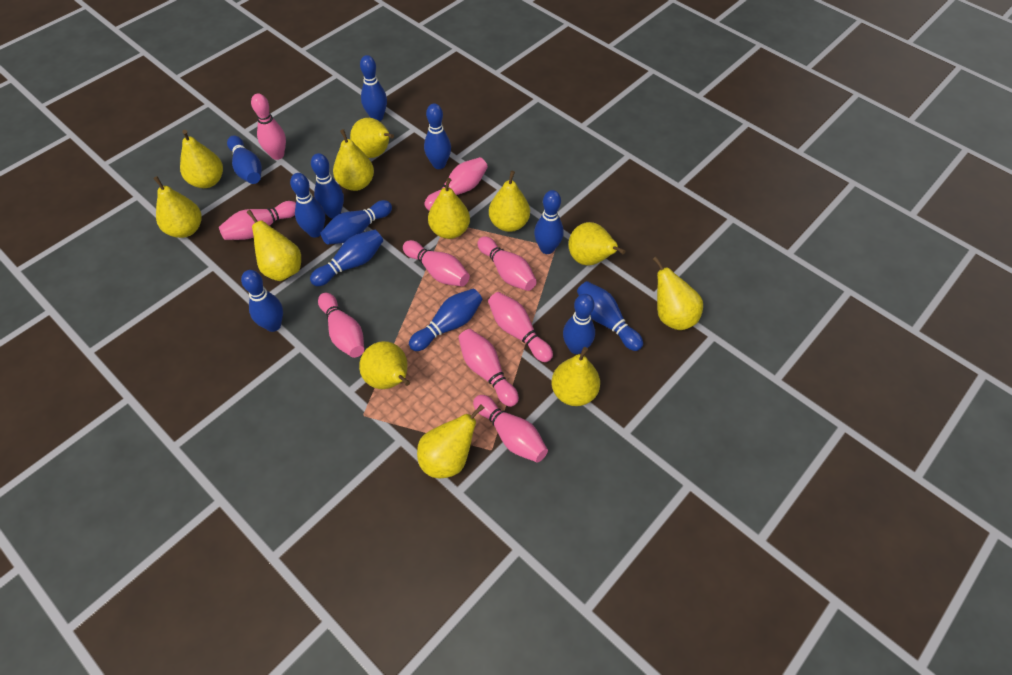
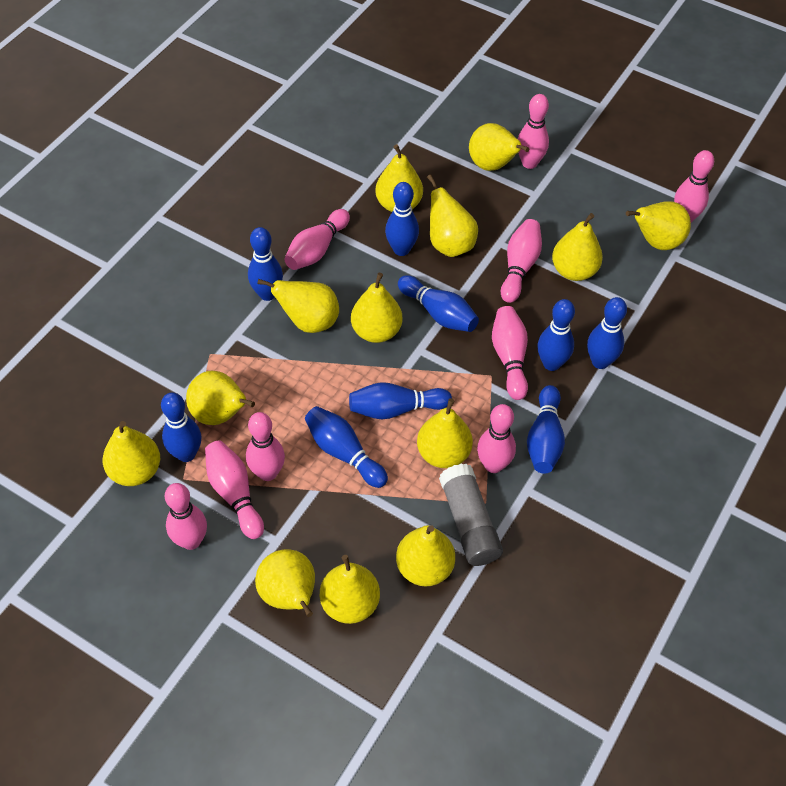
blue bowling pin: 12 -> 9
grey glue stick: 0 -> 1
yellow pear: 12 -> 13

